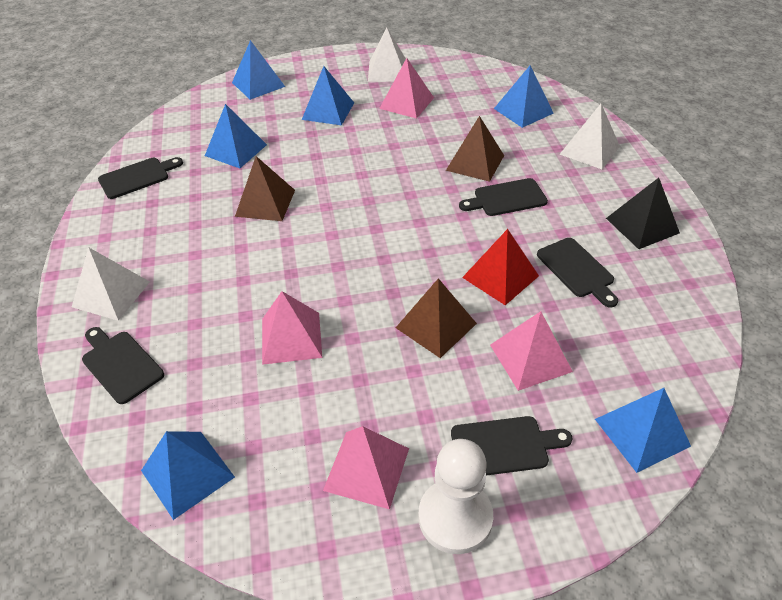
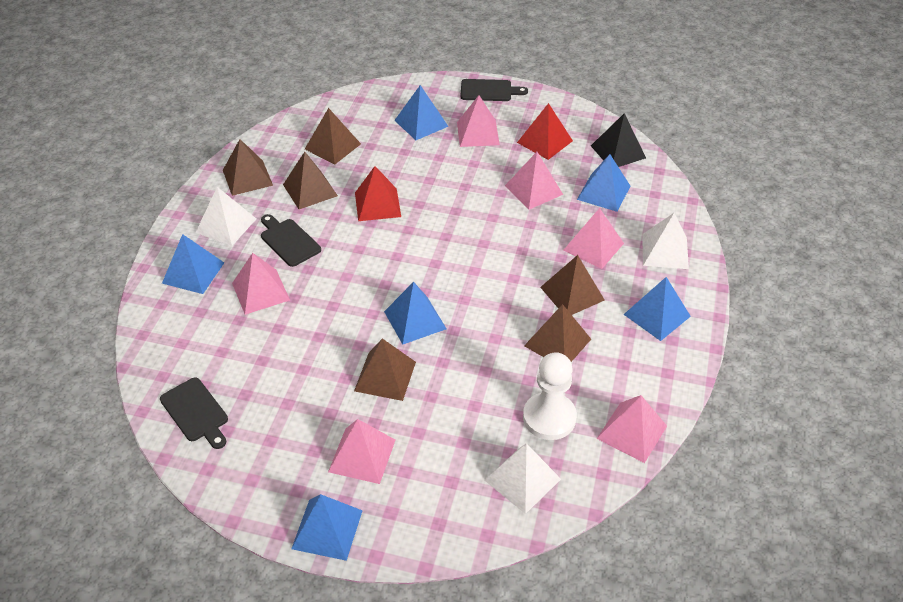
black cutting board: 5 -> 3
brown pyramid: 3 -> 6
pink pyramid: 4 -> 6
red pyramid: 1 -> 2

